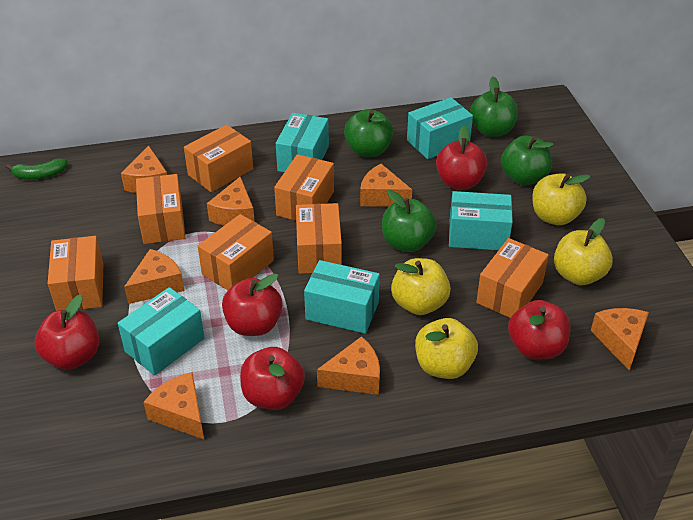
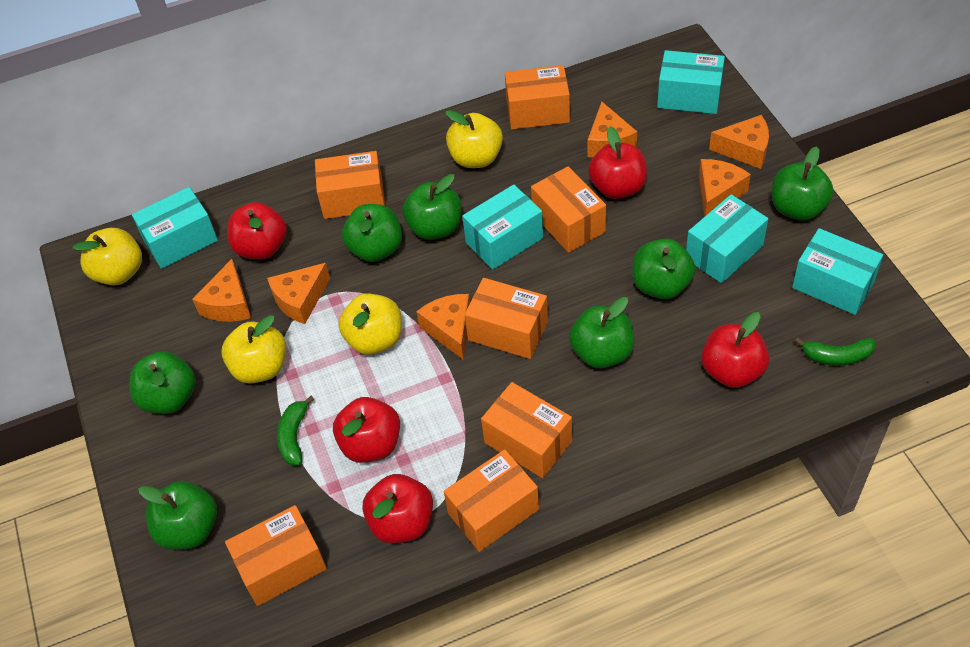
green apple: 4 -> 7
green banana: 1 -> 2
orange cheese: 7 -> 6

